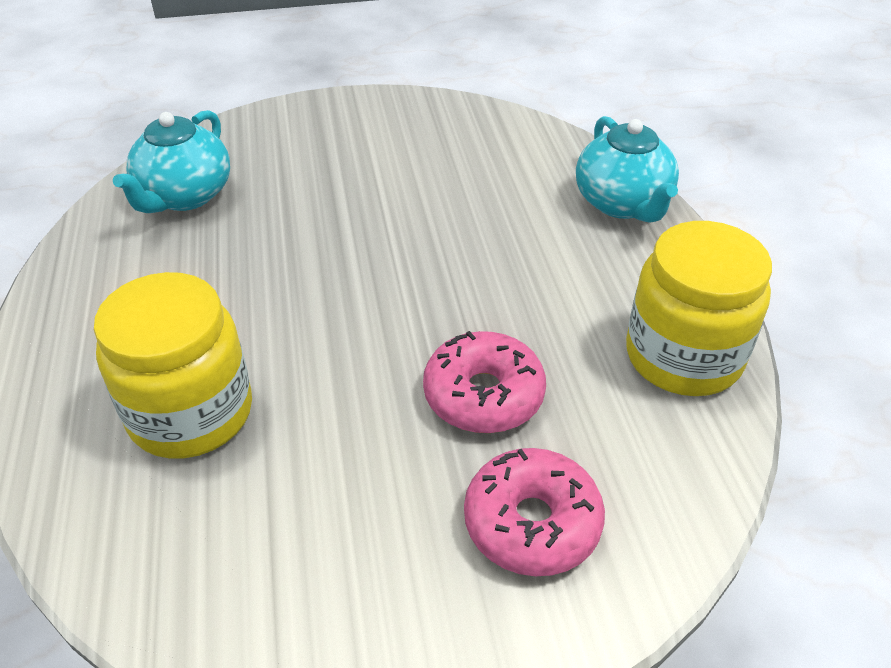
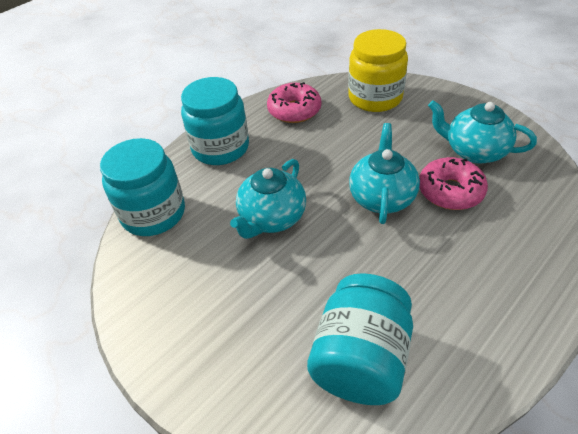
turquoise jar: 0 -> 3
turquoise teapot: 2 -> 3
yellow jar: 2 -> 1

